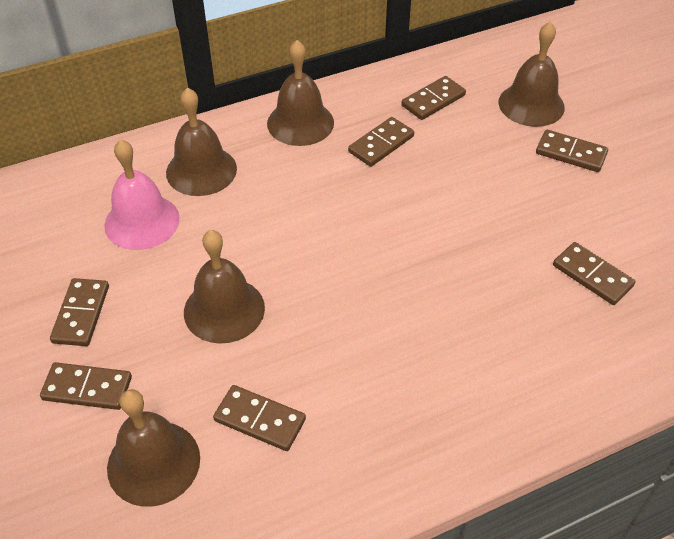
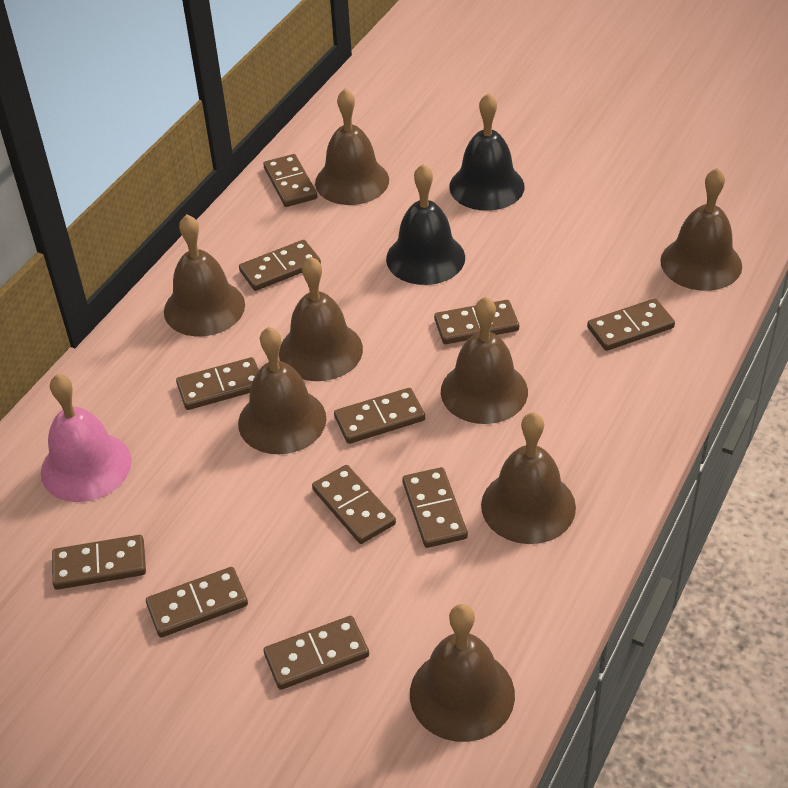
black bell: 0 -> 2
brown bell: 5 -> 8
brown domino: 7 -> 11

